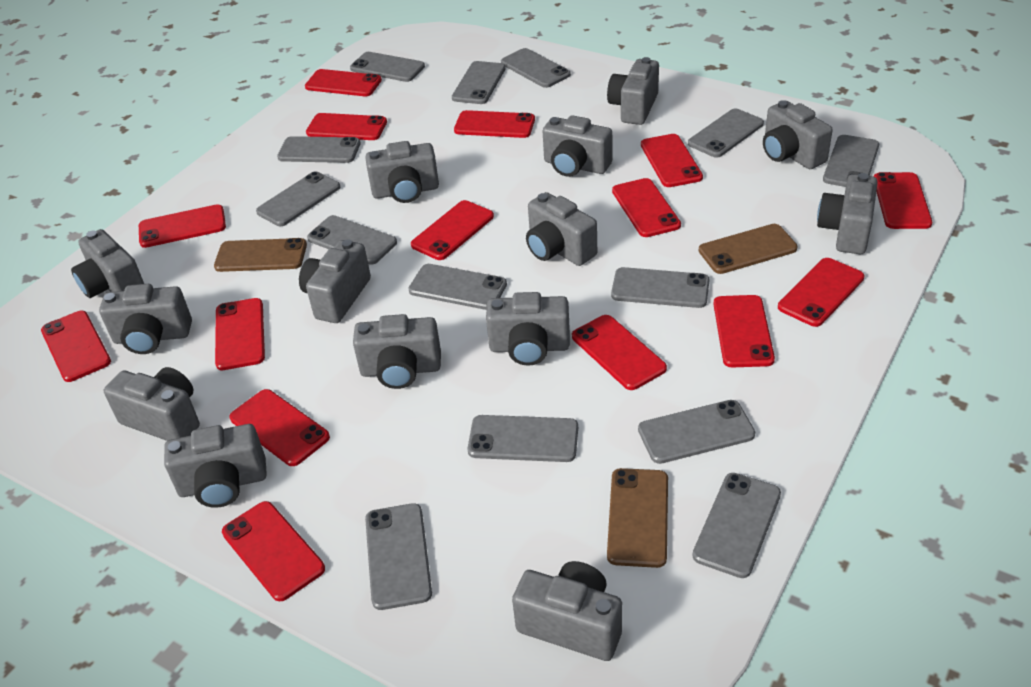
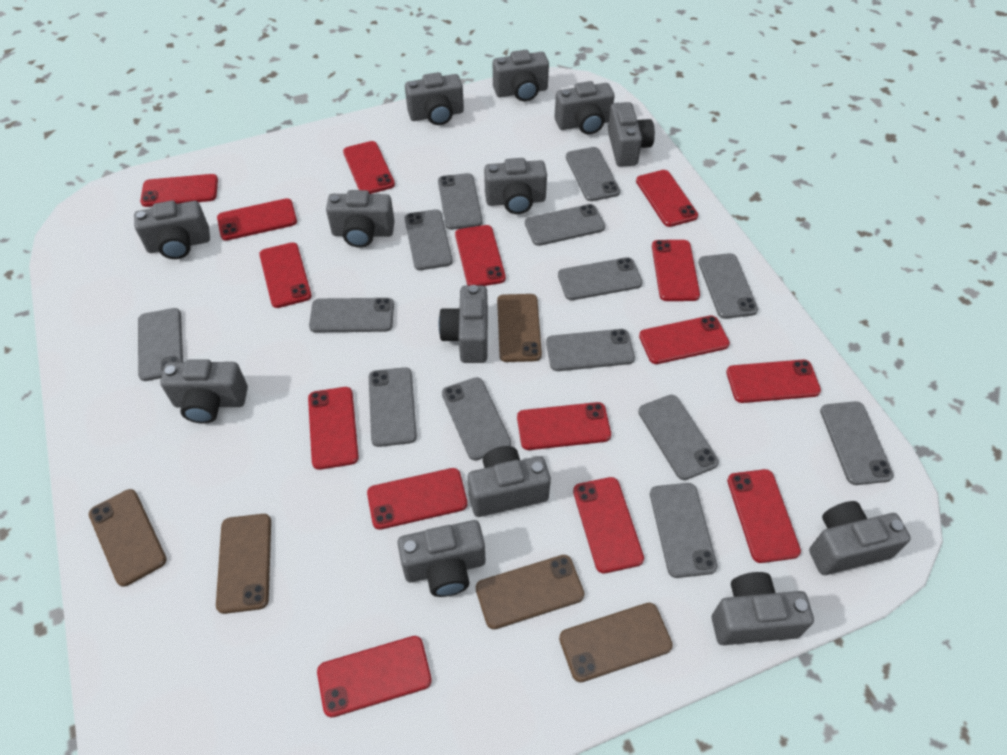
brown phone: 3 -> 5
grey camera: 14 -> 13

